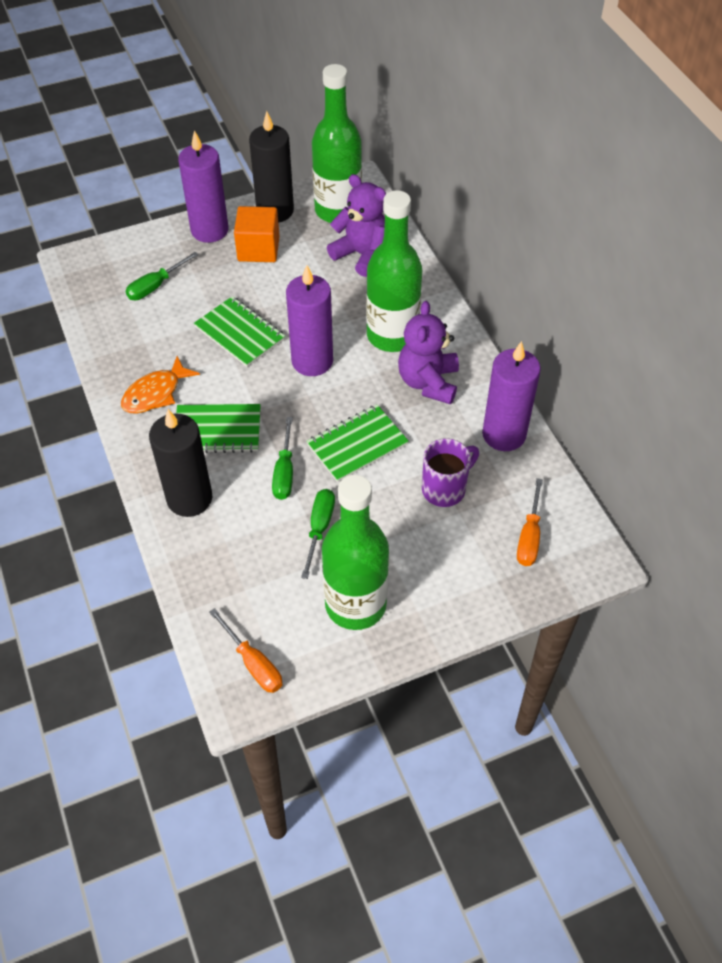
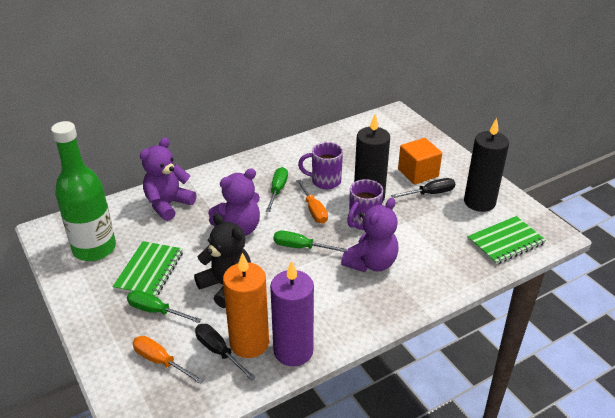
black screwdriver: 0 -> 2
black teddy bear: 0 -> 1
green bottle: 3 -> 1
green notebook: 3 -> 2
orange candle: 0 -> 1
orange fish: 1 -> 0
purple candle: 3 -> 1
purple mug: 1 -> 2
purple teddy bear: 2 -> 3

